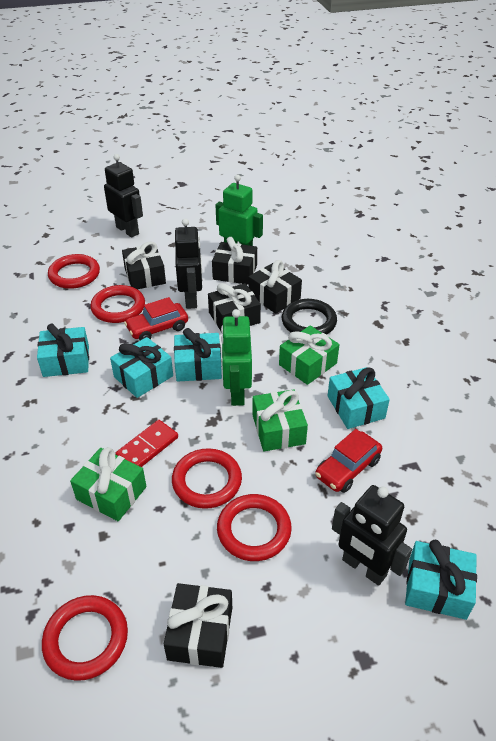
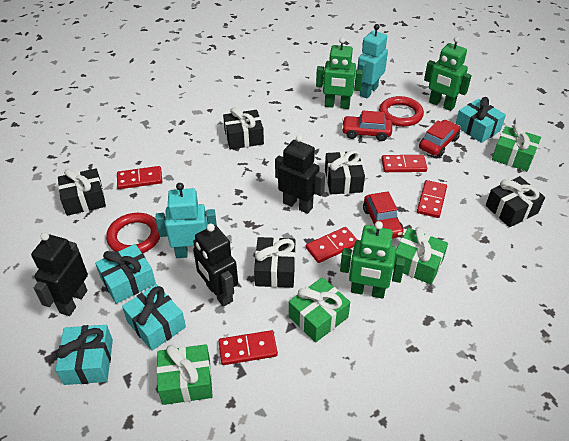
black ring: 1 -> 0
green gift: 3 -> 4
green robot: 2 -> 3
red car: 2 -> 3
red domino: 1 -> 5
red ring: 5 -> 2
turquoise gift: 5 -> 4
turquoise robot: 0 -> 2

